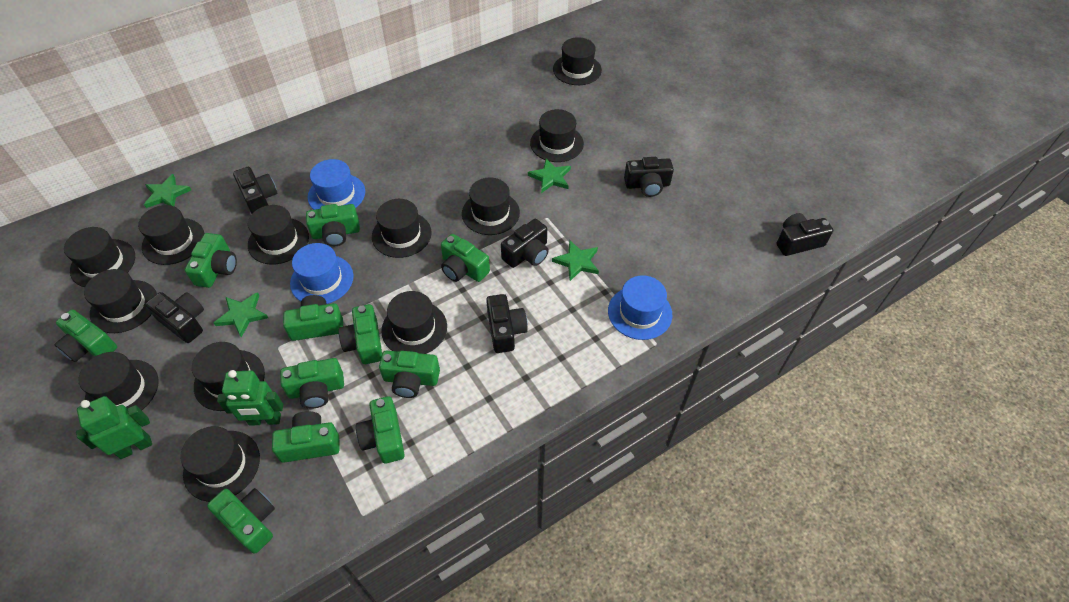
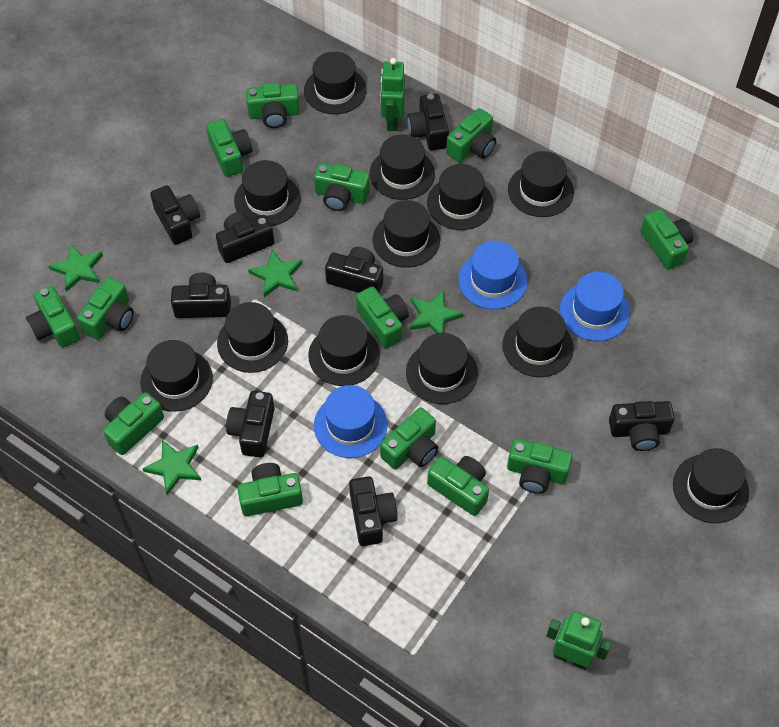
black camera: 6 -> 8
green camera: 11 -> 13

